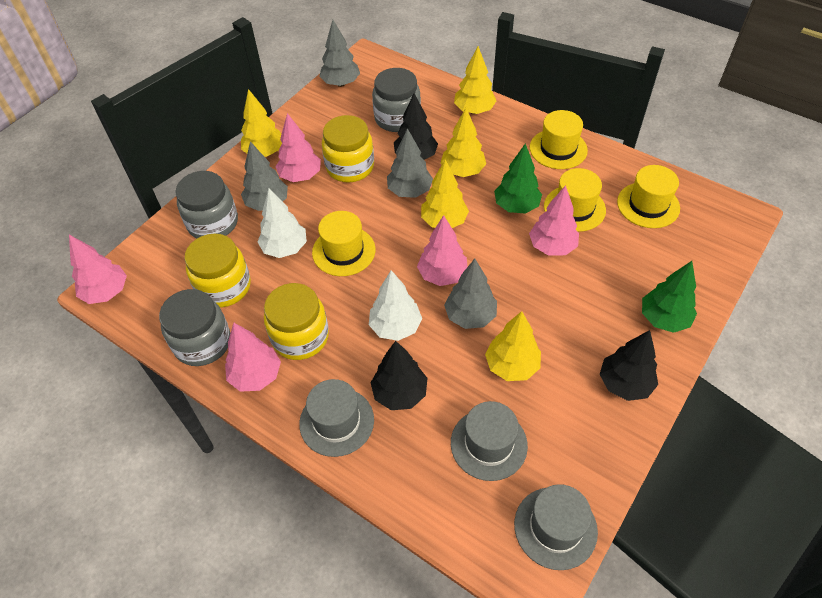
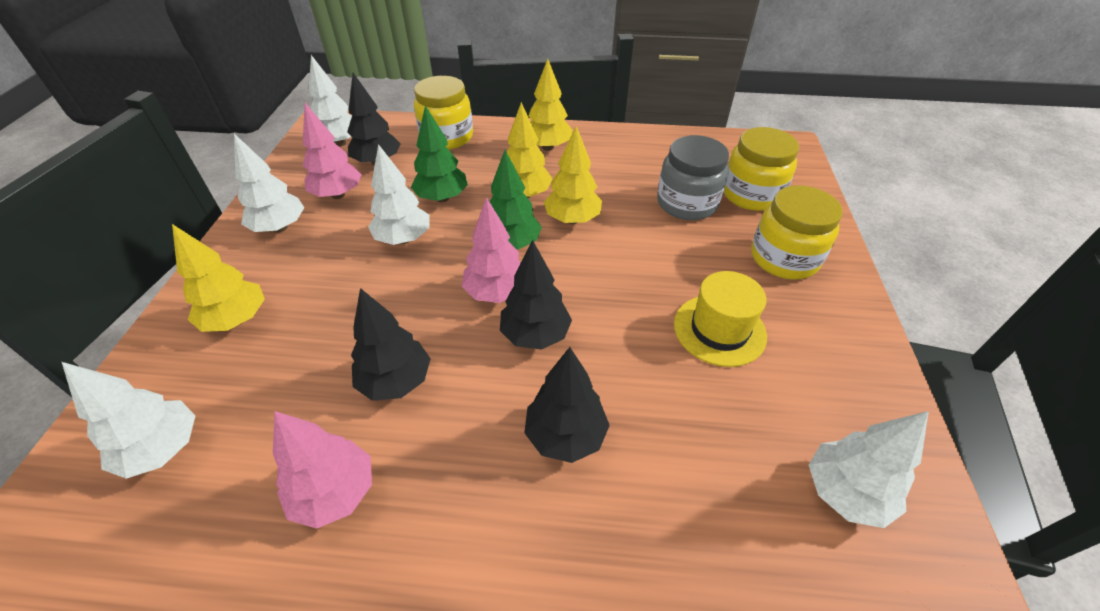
black tree: 3 -> 4
grey hat: 3 -> 0
grey jar: 3 -> 1
grey tree: 4 -> 0
pink tree: 5 -> 3
white tree: 2 -> 5
yellow hat: 4 -> 1
yellow tree: 5 -> 4

